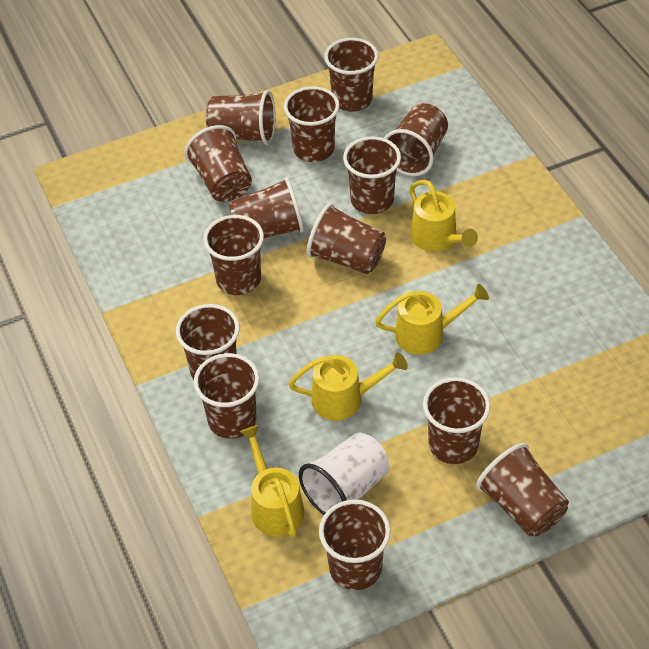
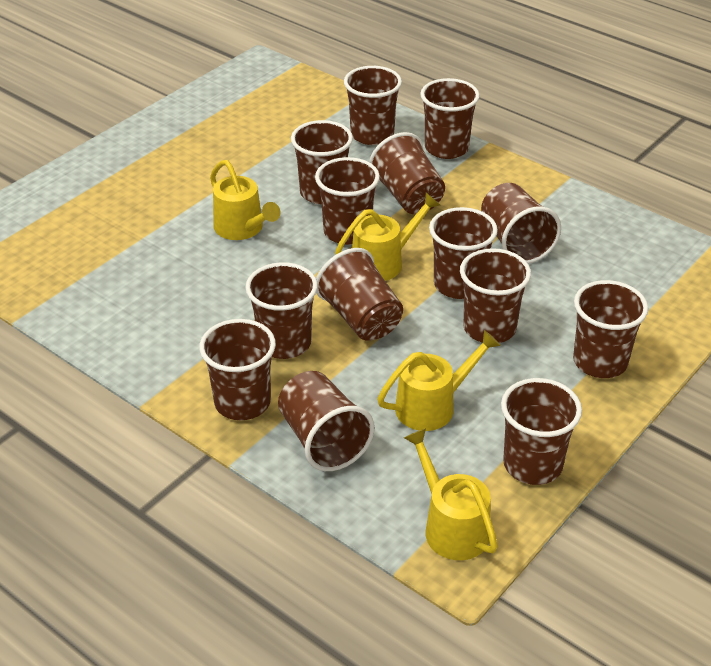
white cup: 1 -> 0

